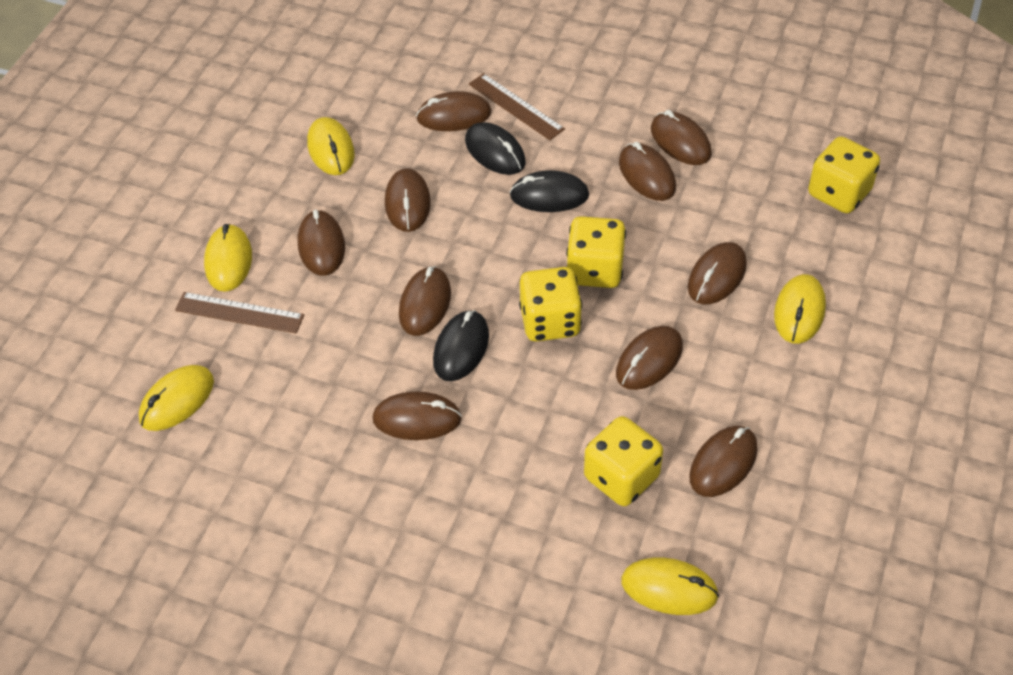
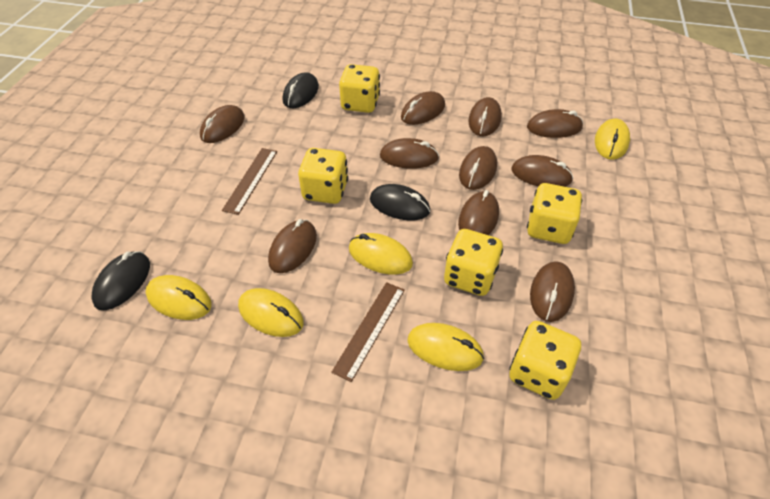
yellow dice: 4 -> 5

